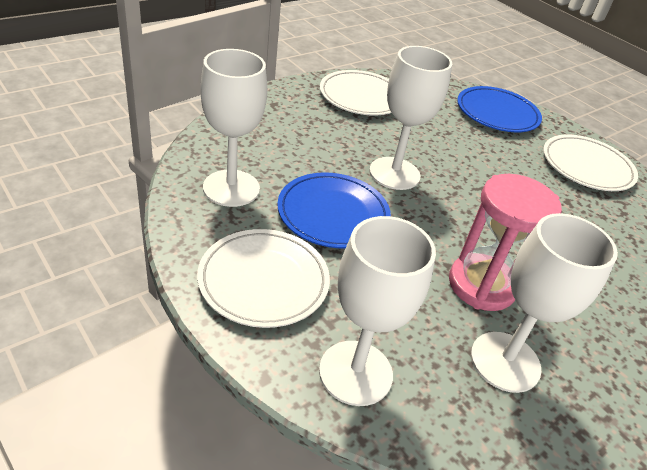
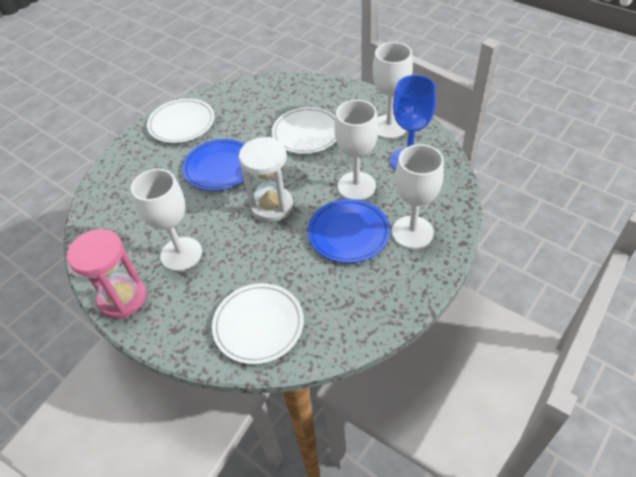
blue goblet: 0 -> 1
white hourglass: 0 -> 1

